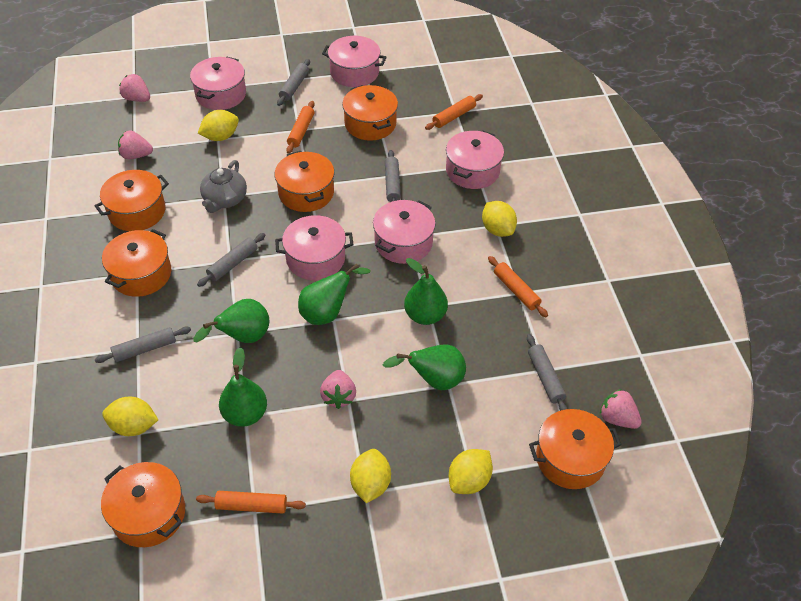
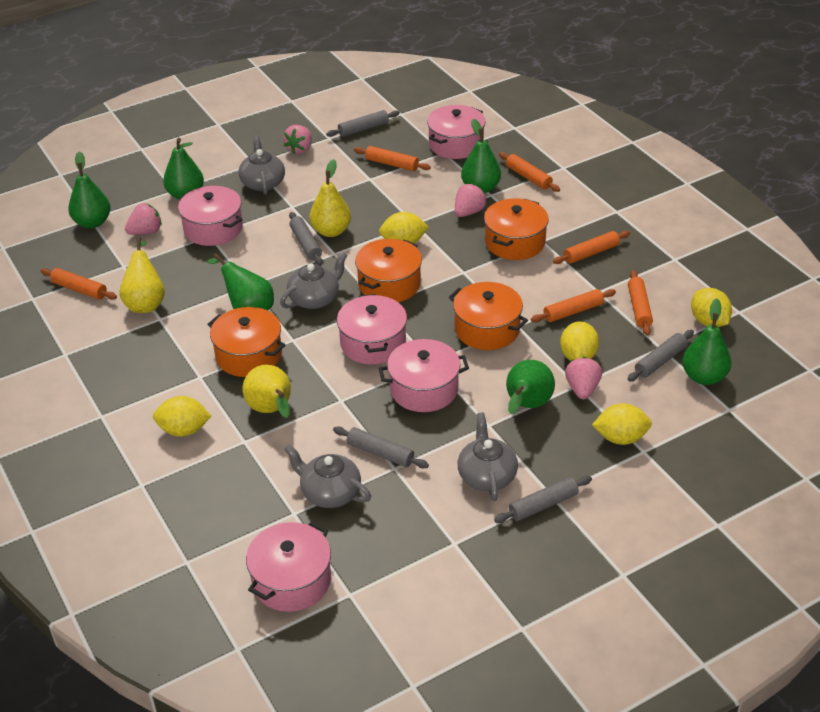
green pear: 5 -> 6
grey teapot: 1 -> 4
orange pot: 6 -> 4
orange rolling pin: 4 -> 6
yellow pear: 0 -> 3

